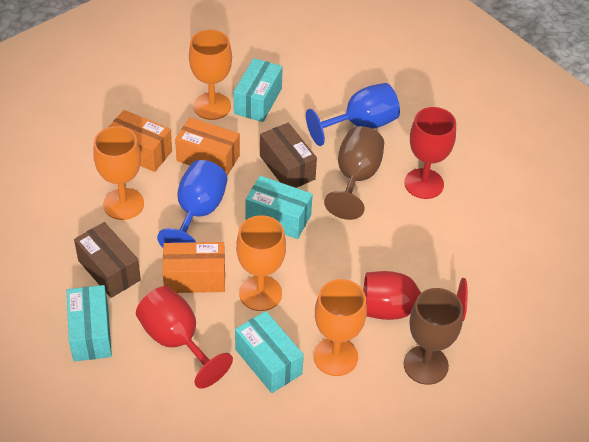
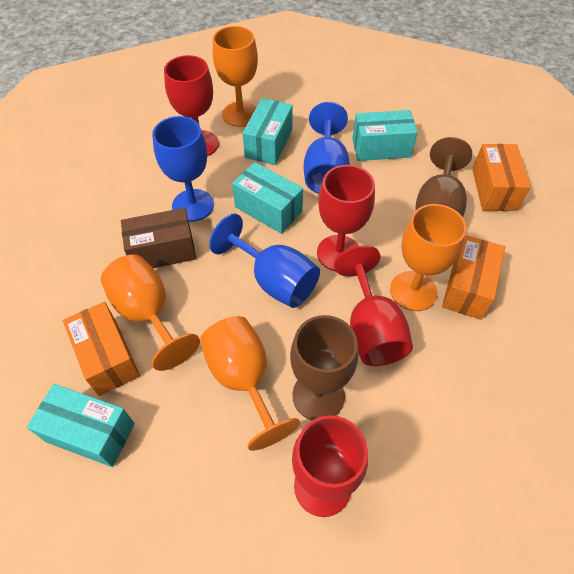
blue goblet: 2 -> 3
brown box: 2 -> 1
red goblet: 3 -> 4

